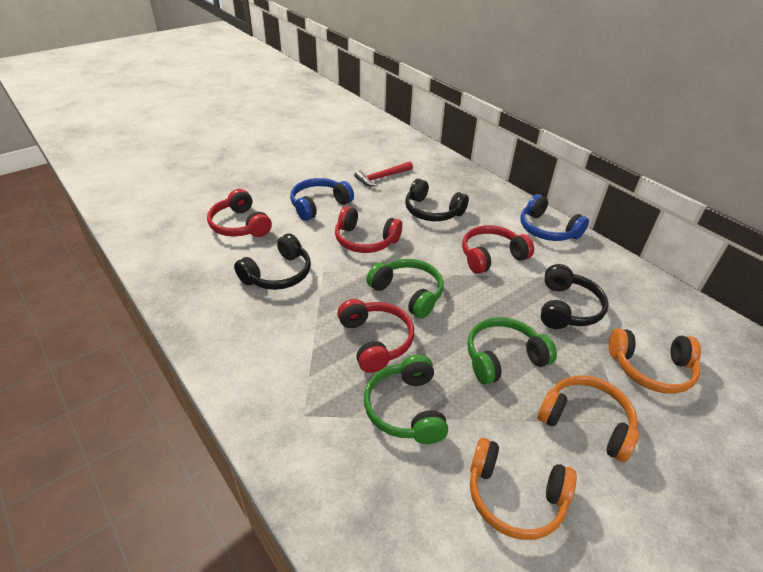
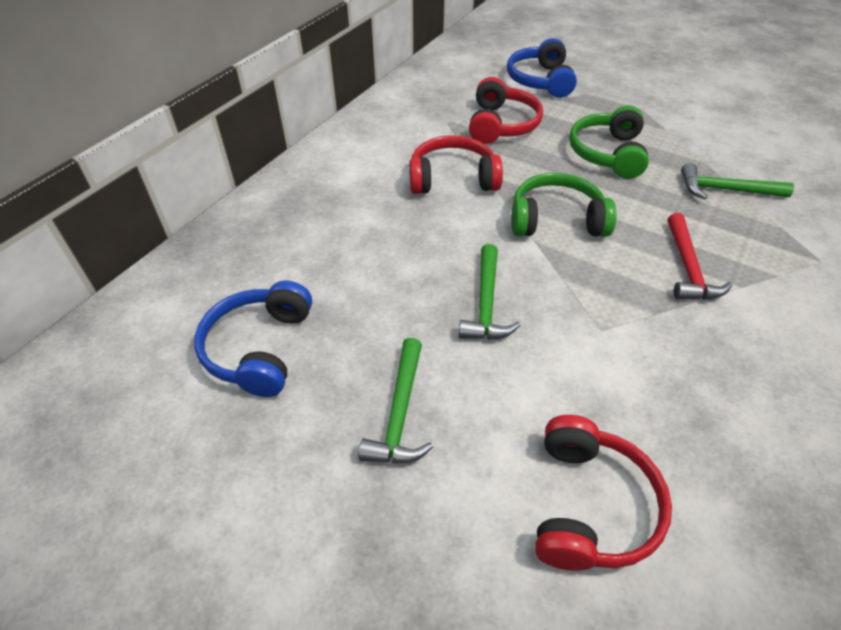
black headphones: 3 -> 0
green hammer: 0 -> 3
green headphones: 3 -> 2
orange headphones: 3 -> 0
red headphones: 4 -> 3

